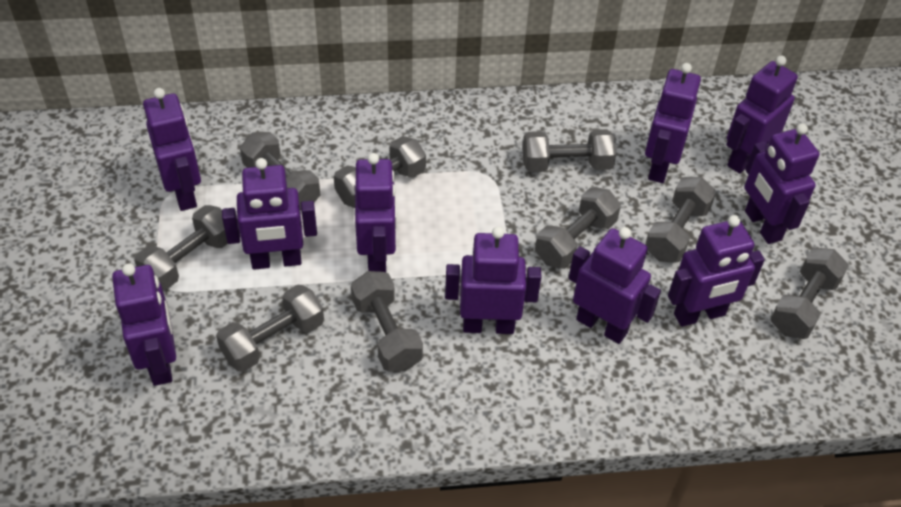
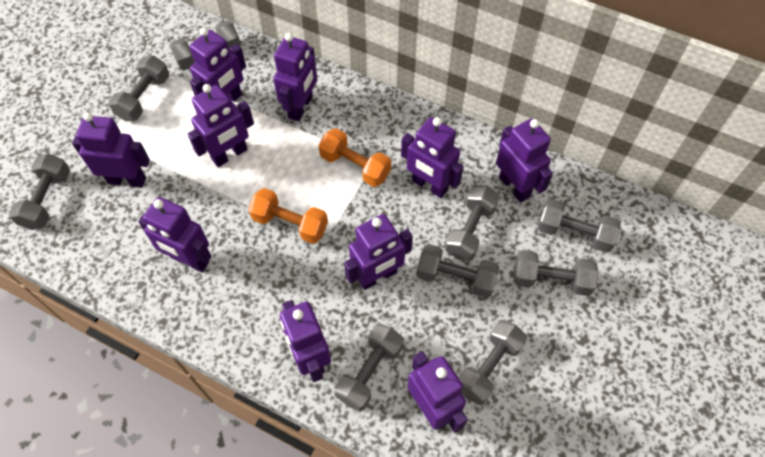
orange dumbbell: 0 -> 2

